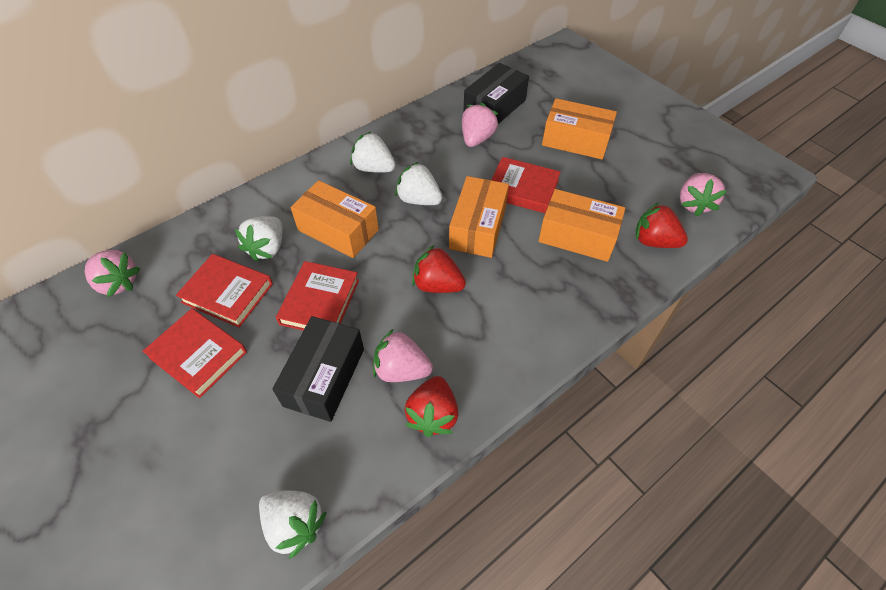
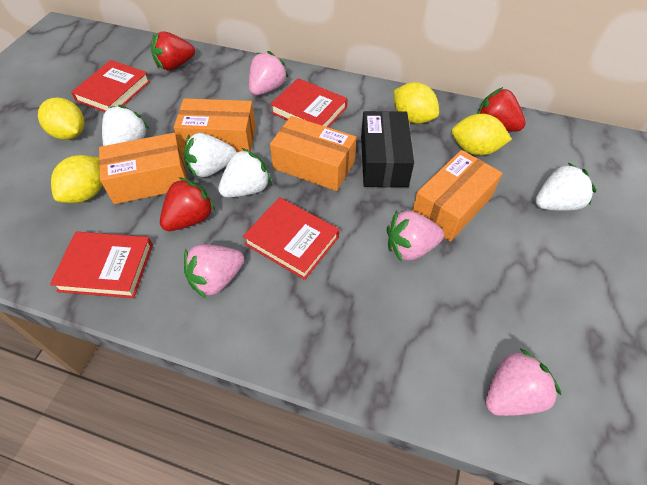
black box: 2 -> 1
yellow lemon: 0 -> 4

